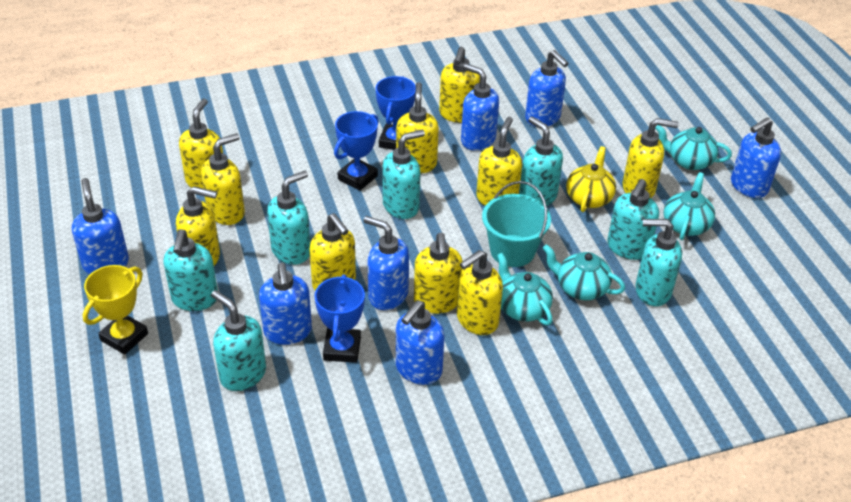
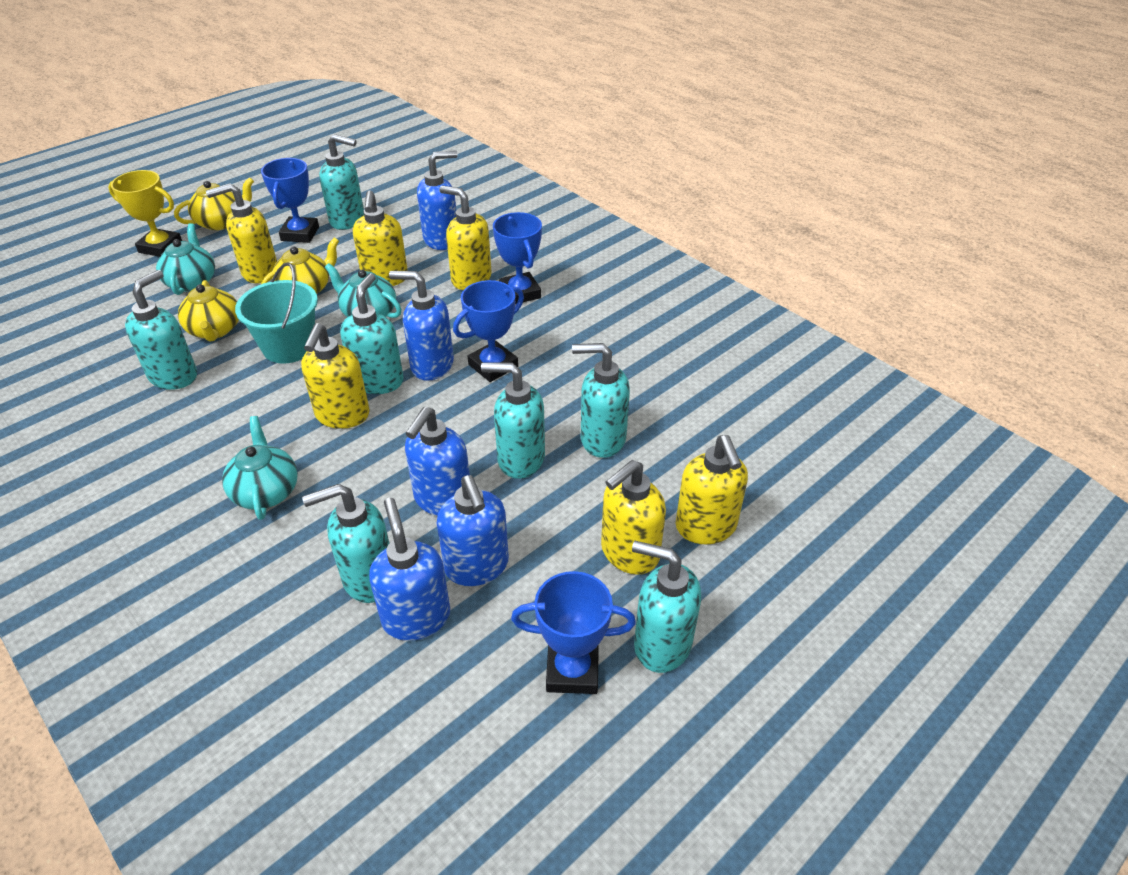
blue soap dispenser: 7 -> 5
blue trophy: 3 -> 4
turquoise teapot: 4 -> 3
yellow soap dispenser: 10 -> 6
yellow teapot: 1 -> 3

